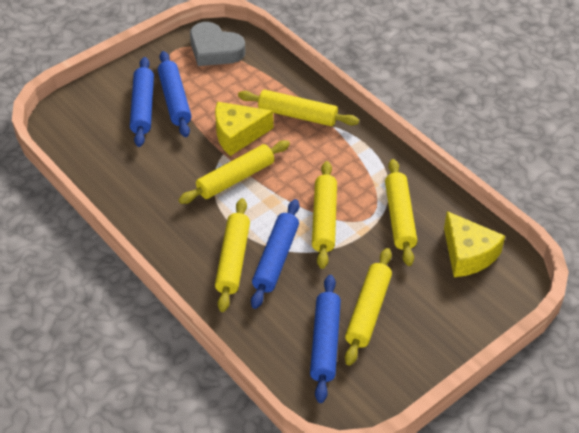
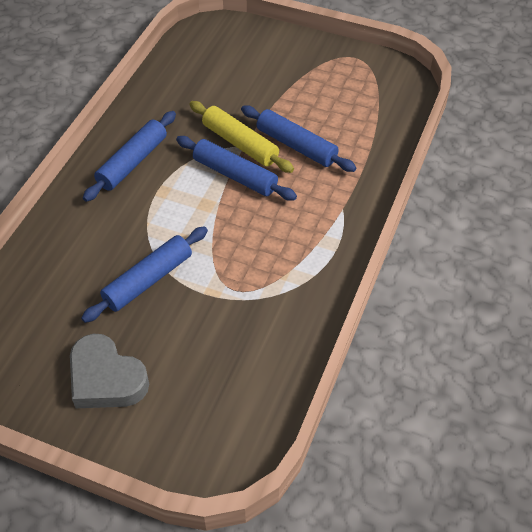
yellow cheese: 2 -> 0
yellow rolling pin: 6 -> 1

